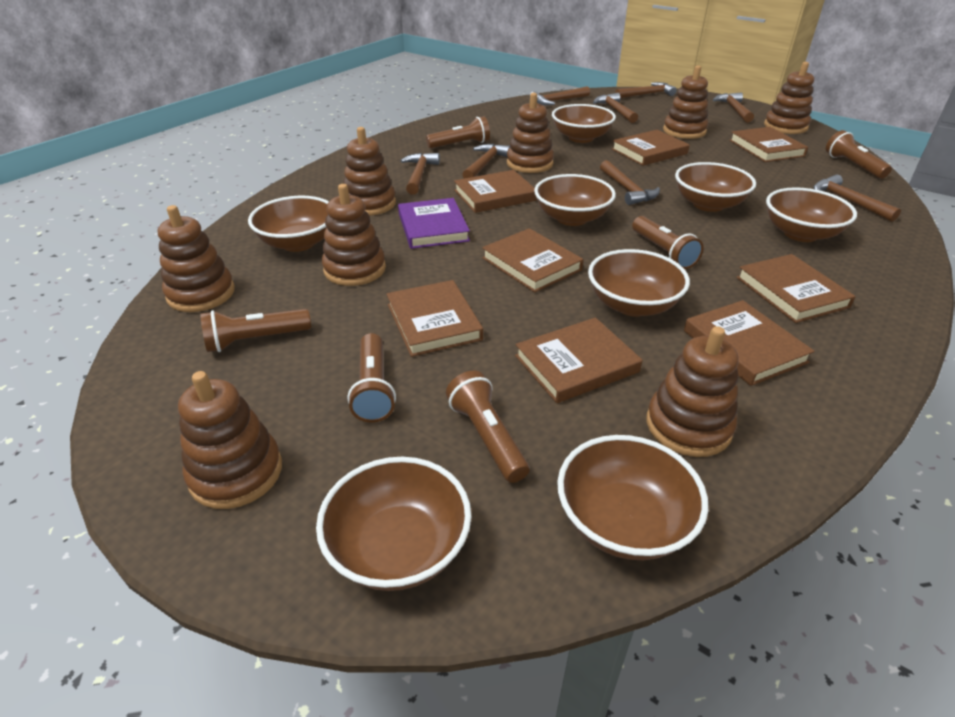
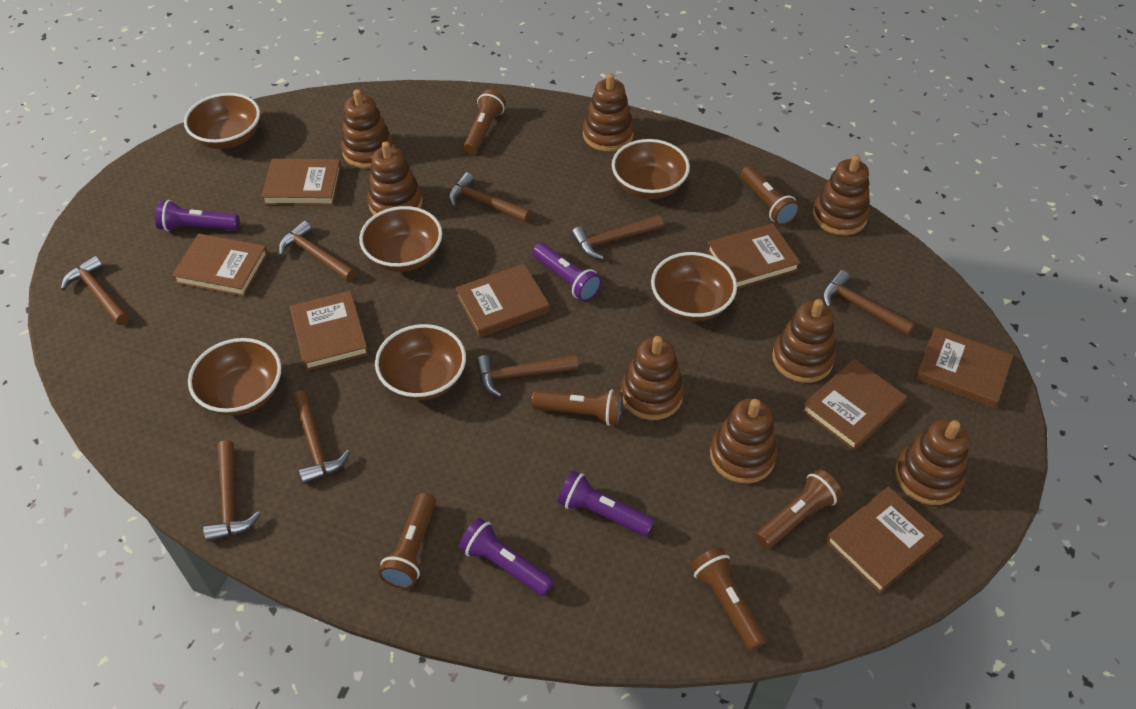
brown bowl: 8 -> 6
purple book: 1 -> 0
purple flashlight: 0 -> 4

